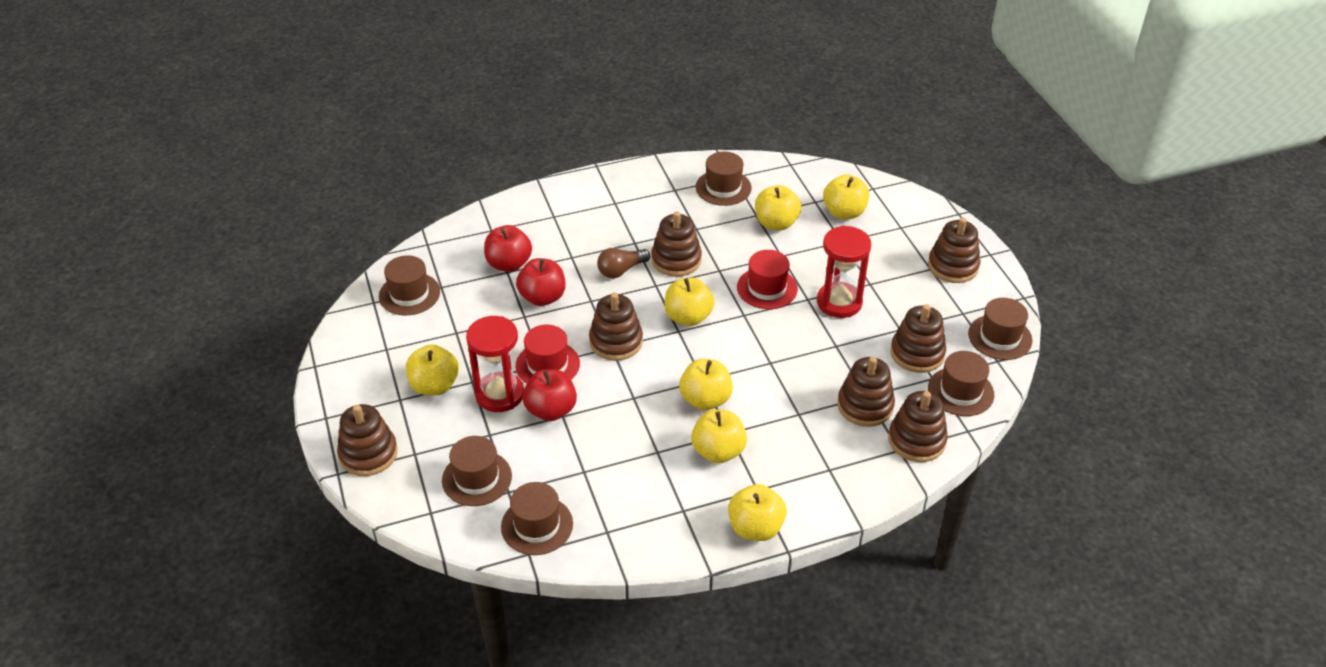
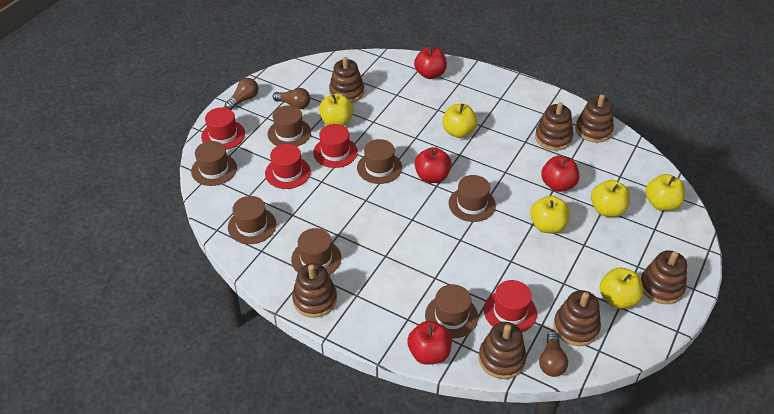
brown hat: 6 -> 7
brown light bulb: 1 -> 3
red apple: 3 -> 4
red hat: 2 -> 4
red hourglass: 2 -> 0
yellow apple: 7 -> 6

